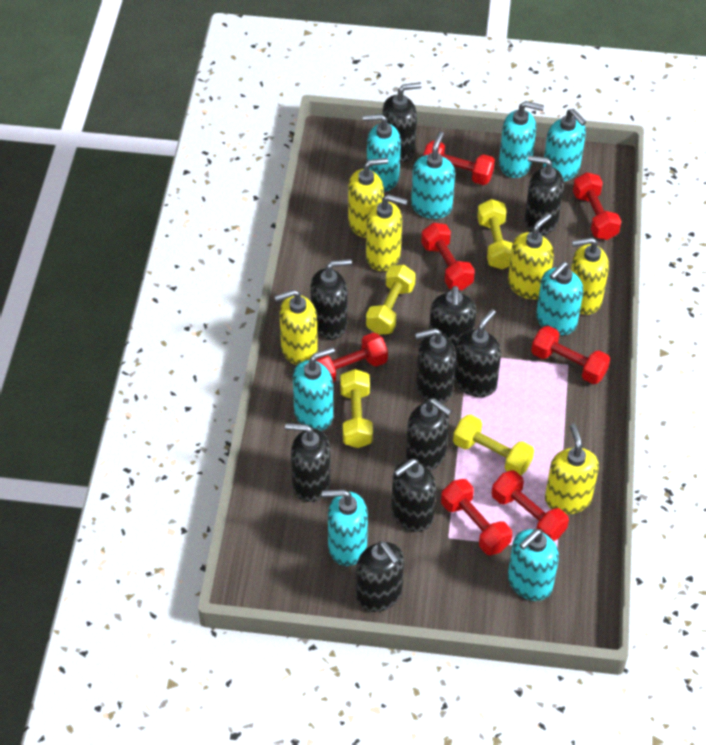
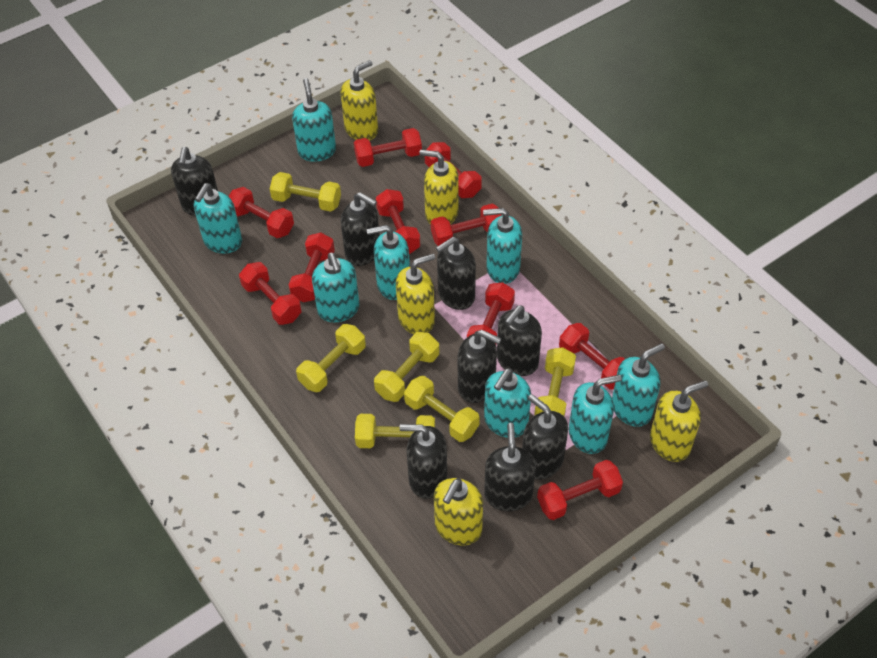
black soap dispenser: 10 -> 8
red dumbbell: 7 -> 10
yellow dumbbell: 4 -> 6
yellow soap dispenser: 6 -> 5

